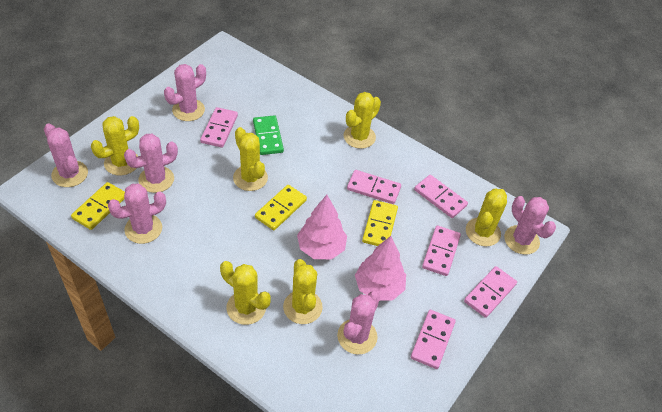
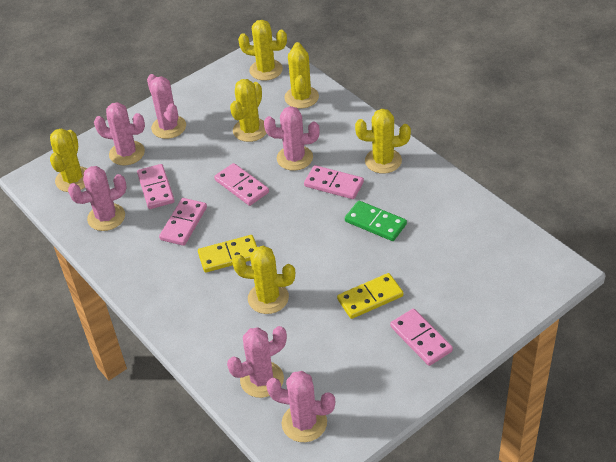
pink domino: 6 -> 5
pink tree: 2 -> 0
yellow domino: 3 -> 2

